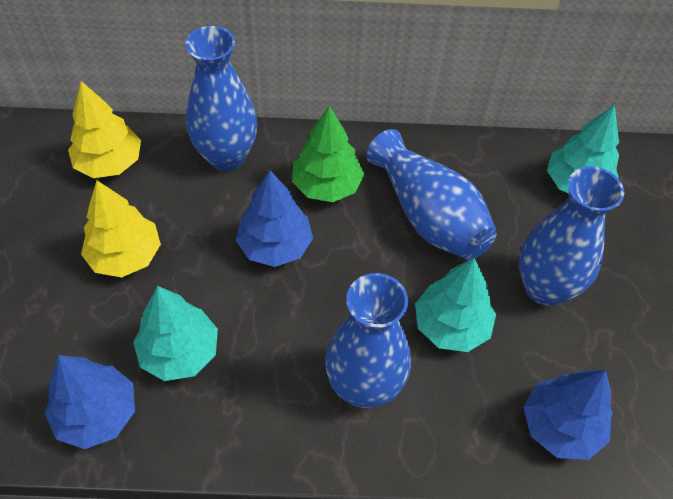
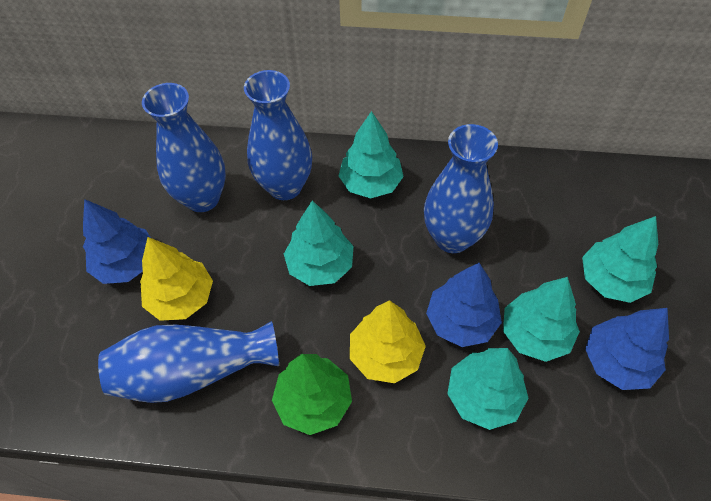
turquoise tree: 3 -> 5

